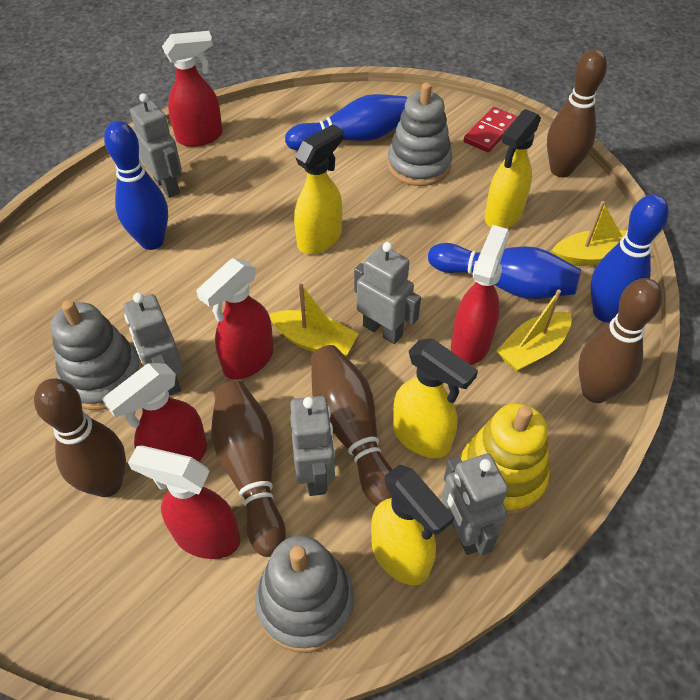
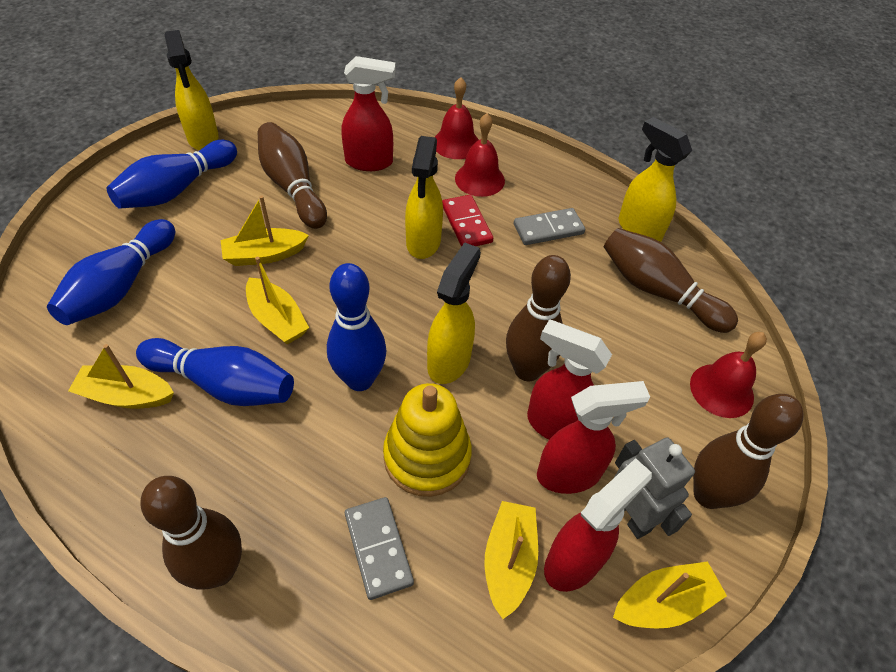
grey domino: 0 -> 2
grey robot: 5 -> 1
grey stacking toy: 3 -> 0
red bell: 0 -> 3
red spray bottle: 5 -> 4
yellow boat: 3 -> 5

